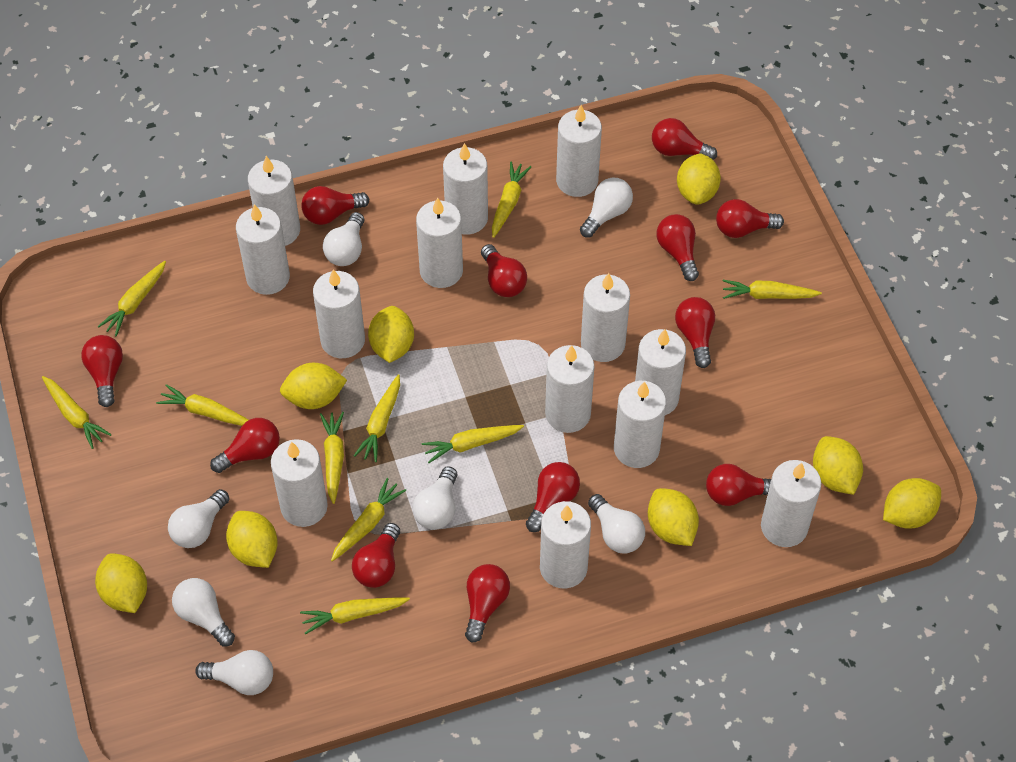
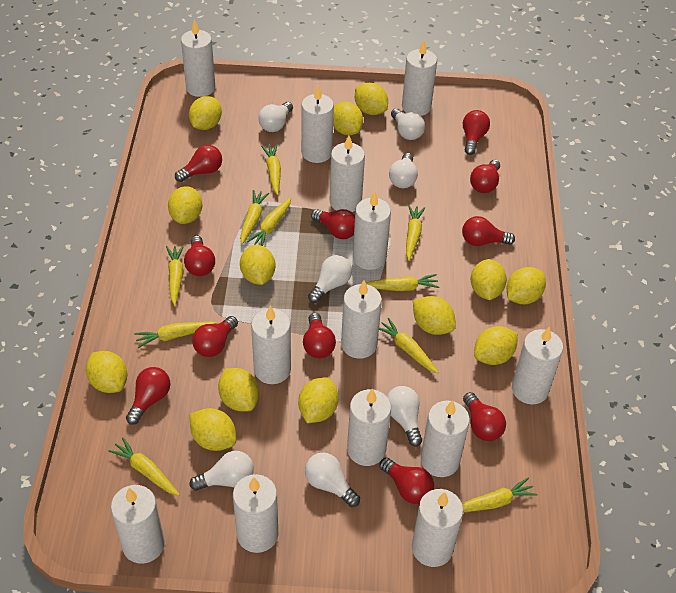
red light bulb: 12 -> 11
yellow lemon: 8 -> 13

